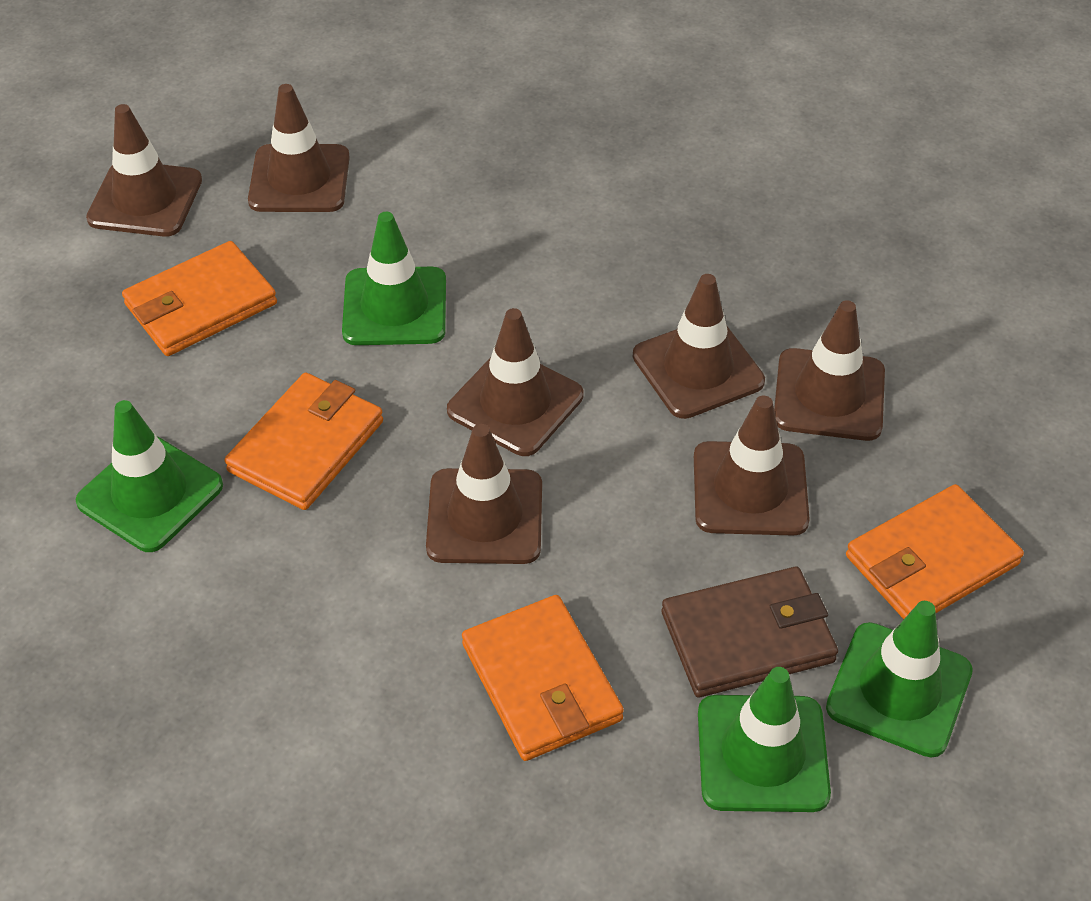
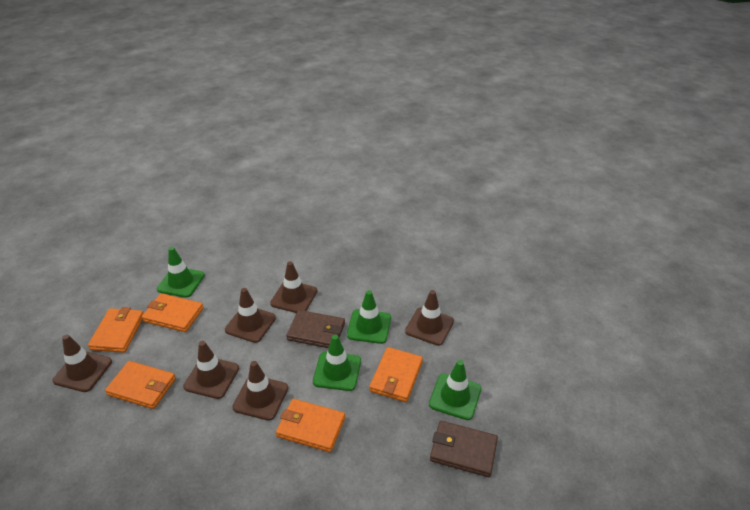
brown traffic cone: 7 -> 6
brown wallet: 1 -> 2
orange wallet: 4 -> 5

